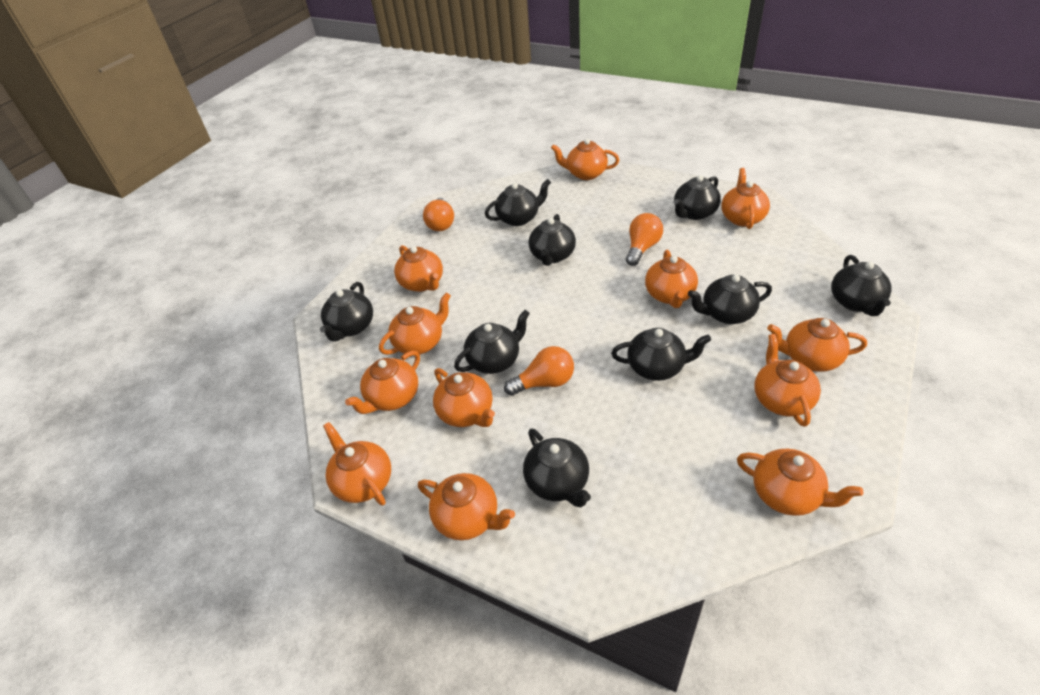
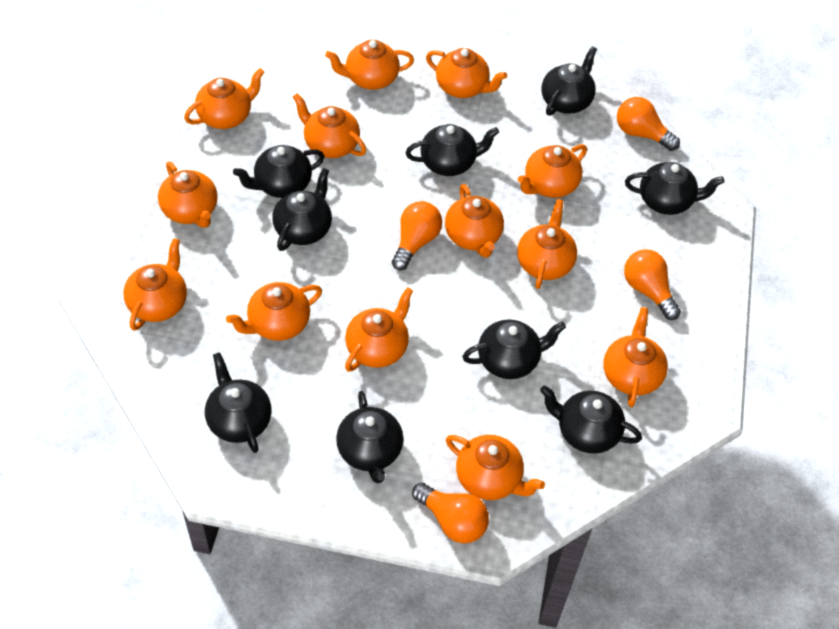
orange light bulb: 3 -> 4
orange teapot: 12 -> 13

